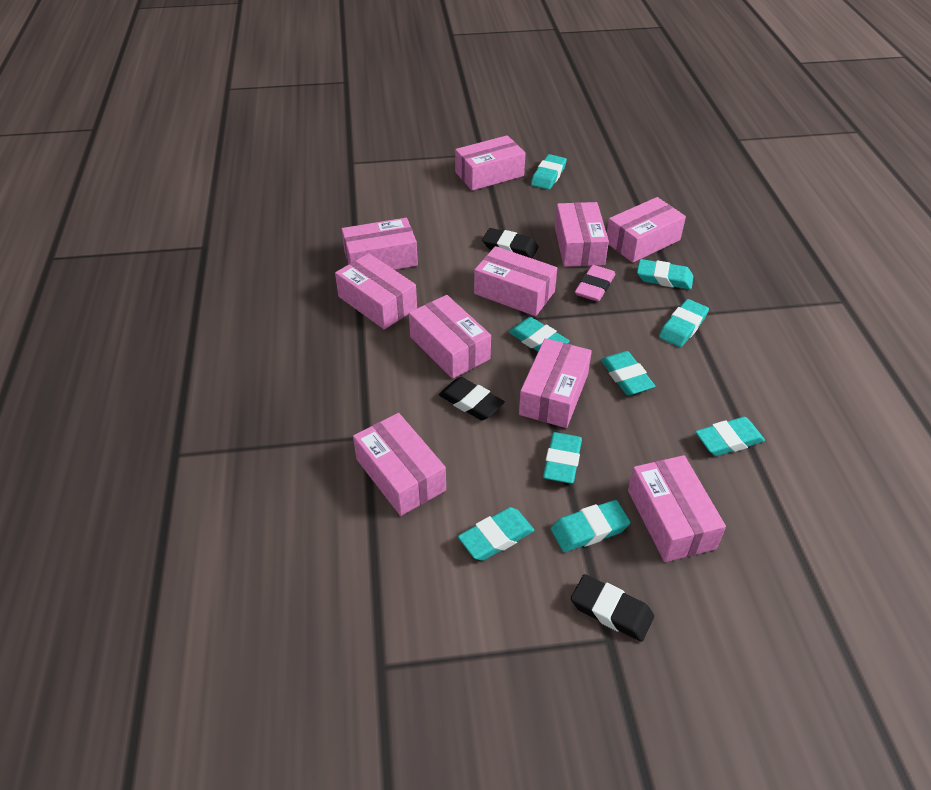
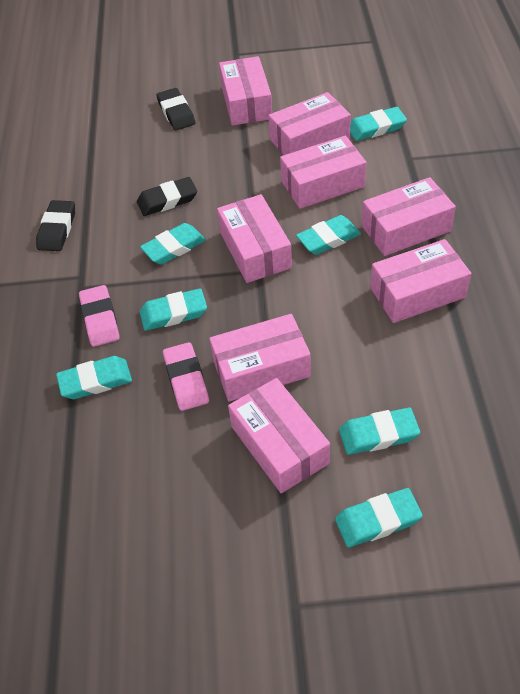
pink box: 10 -> 8
pink eraser: 1 -> 2
turquoise eraser: 9 -> 7

